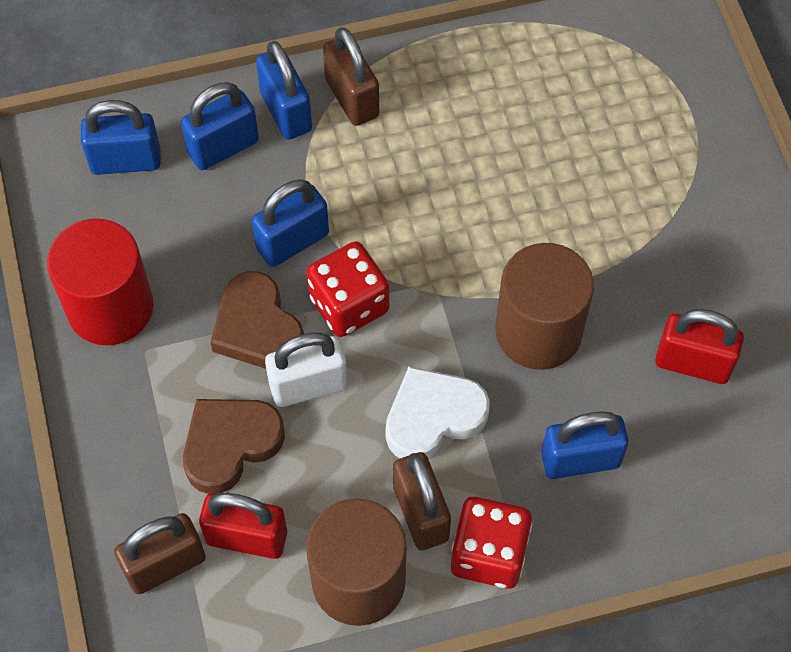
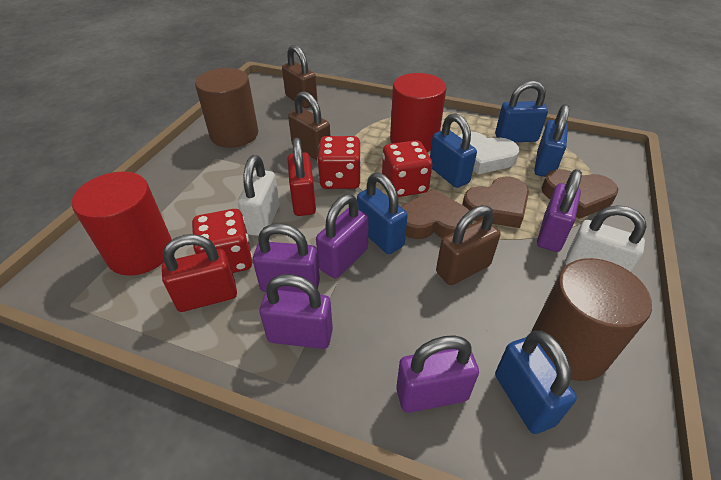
brown heart: 2 -> 3
purple padlock: 0 -> 5
red cylinder: 1 -> 2
red dice: 2 -> 3
white padlock: 1 -> 2

